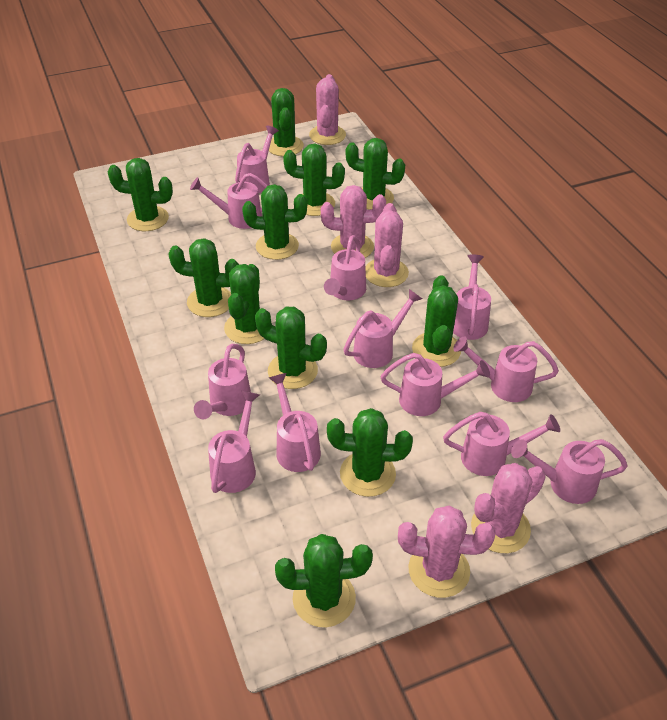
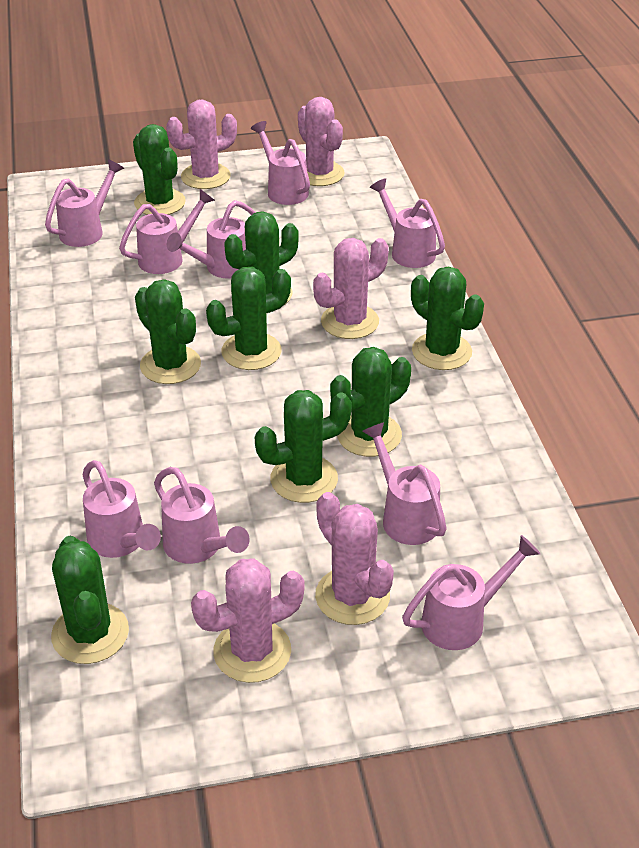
green cactus: 11 -> 8
pink watering can: 12 -> 9

